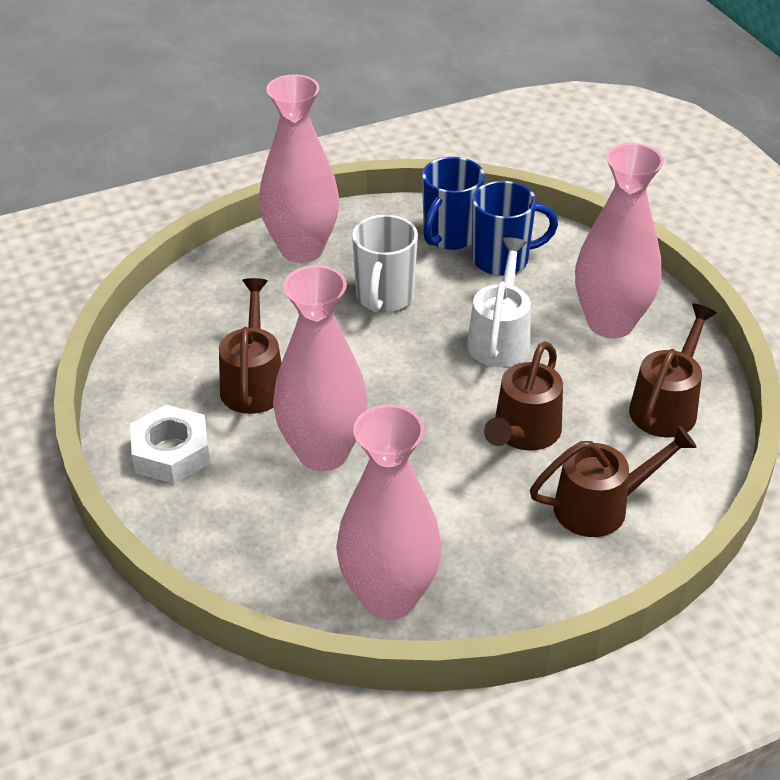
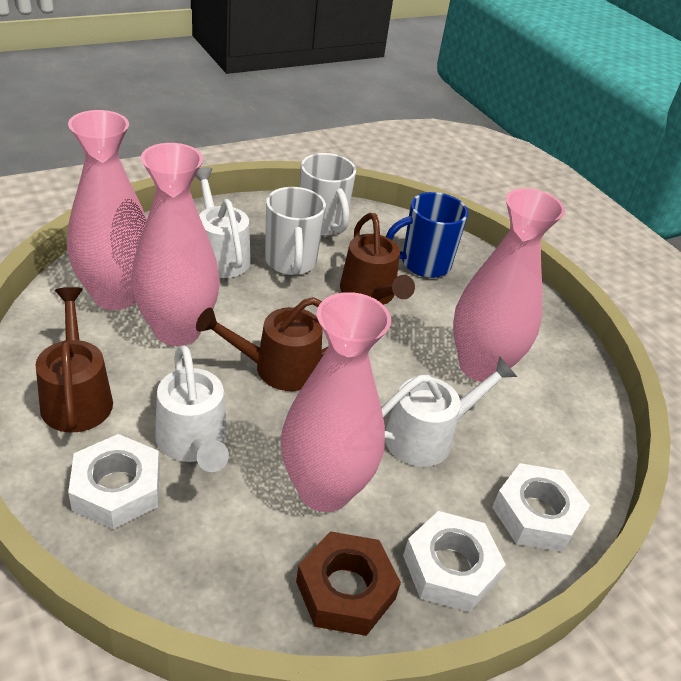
blue mug: 2 -> 1
brown nut: 0 -> 1
brown watering can: 4 -> 3
white mug: 1 -> 2
white nut: 1 -> 3
white watering can: 1 -> 3

